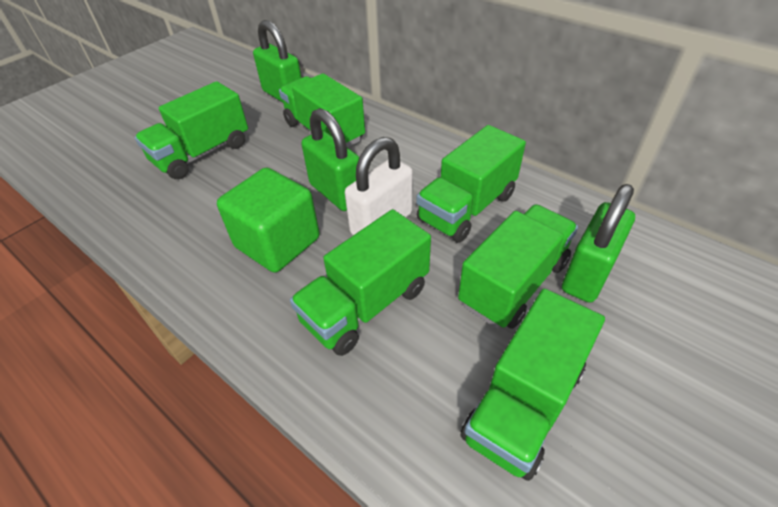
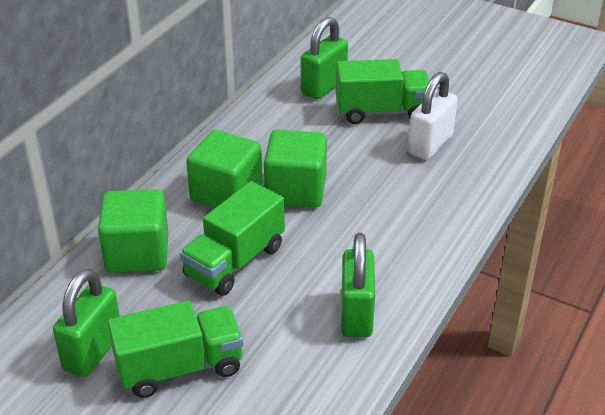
green cube: 1 -> 3
green truck: 6 -> 3

